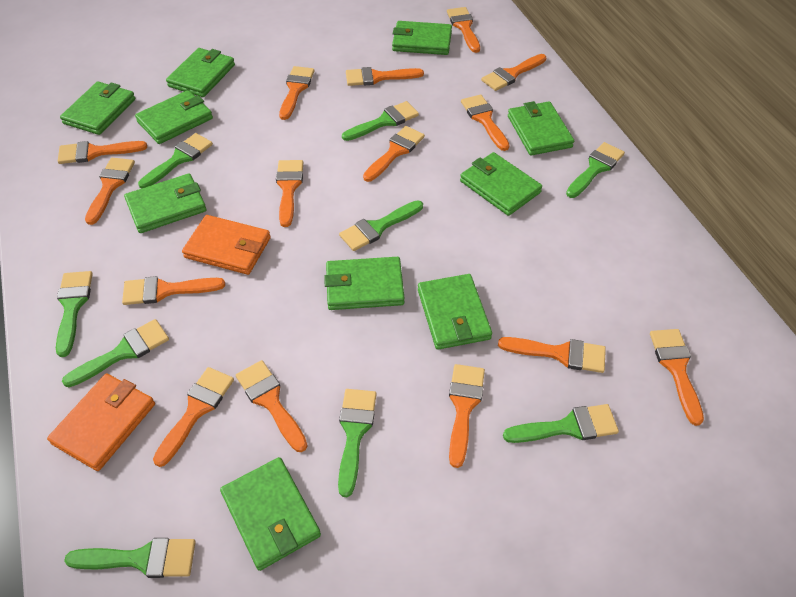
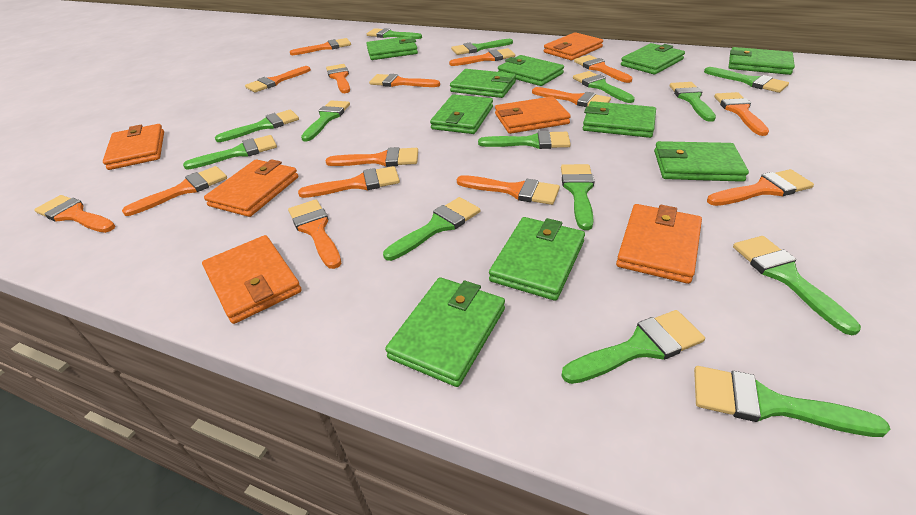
green brush: 9 -> 14
orange wallet: 2 -> 6

